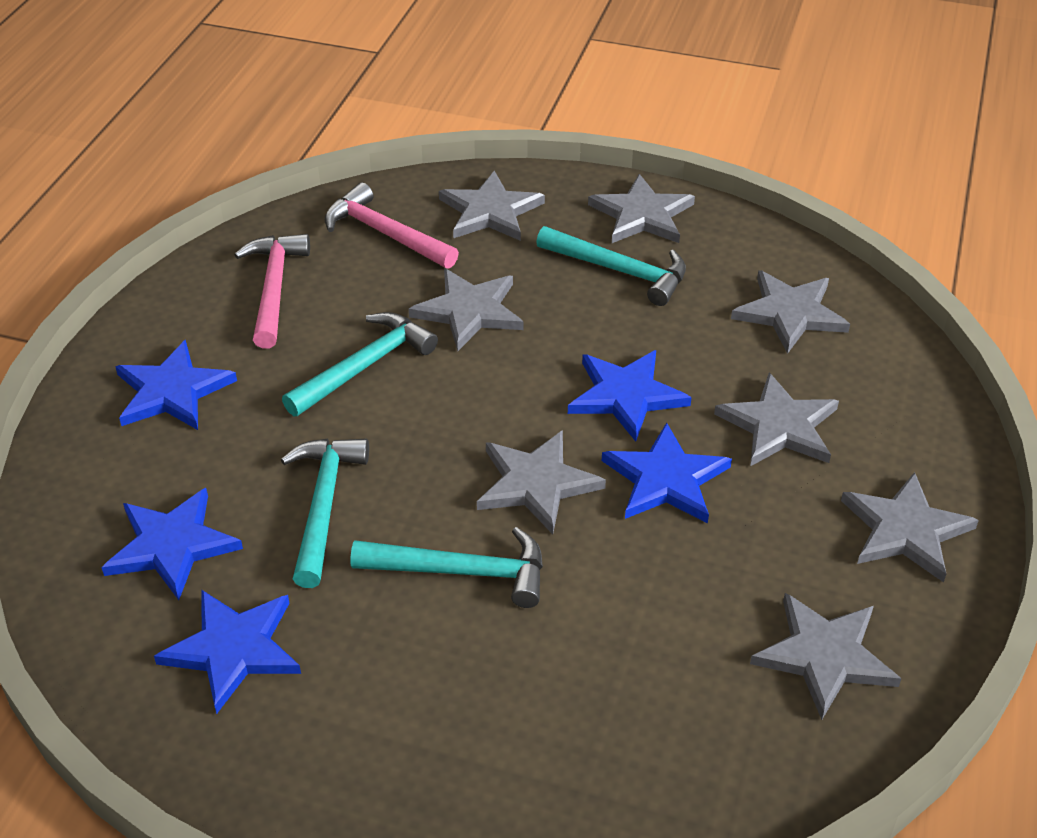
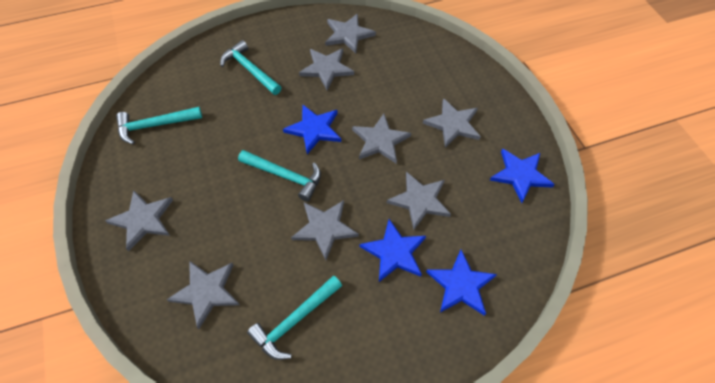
blue star: 5 -> 4
pink hammer: 2 -> 0

